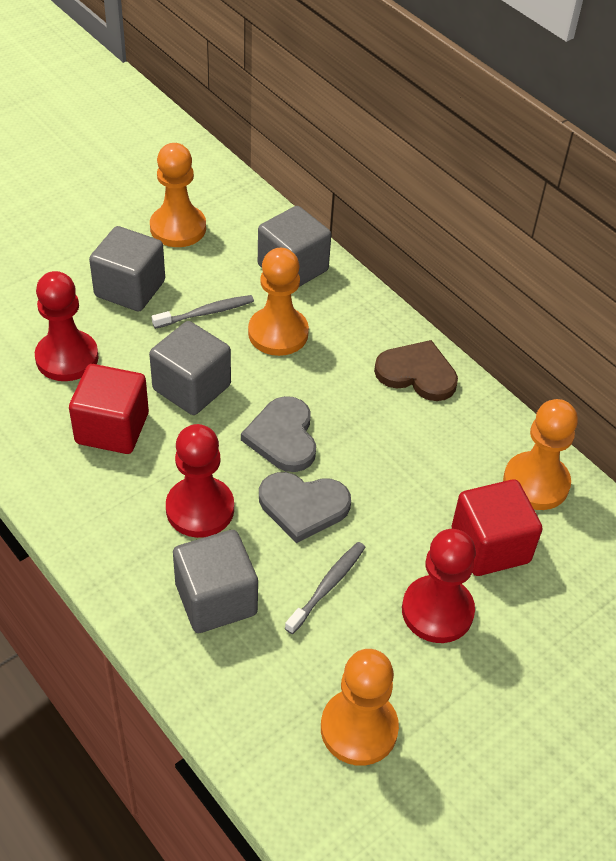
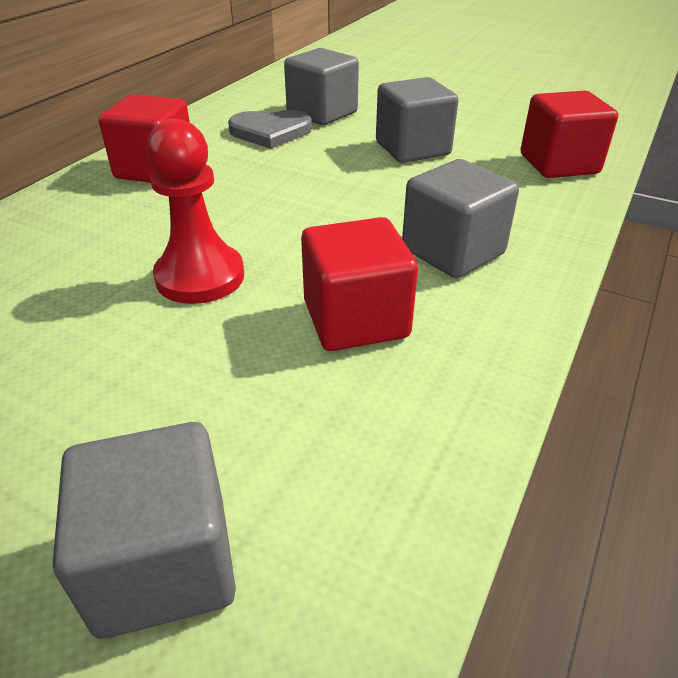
brown heart: 1 -> 0
grey heart: 2 -> 1
grey toothbrush: 2 -> 0
orange pawn: 4 -> 0
red cube: 2 -> 3
red pawn: 3 -> 1

